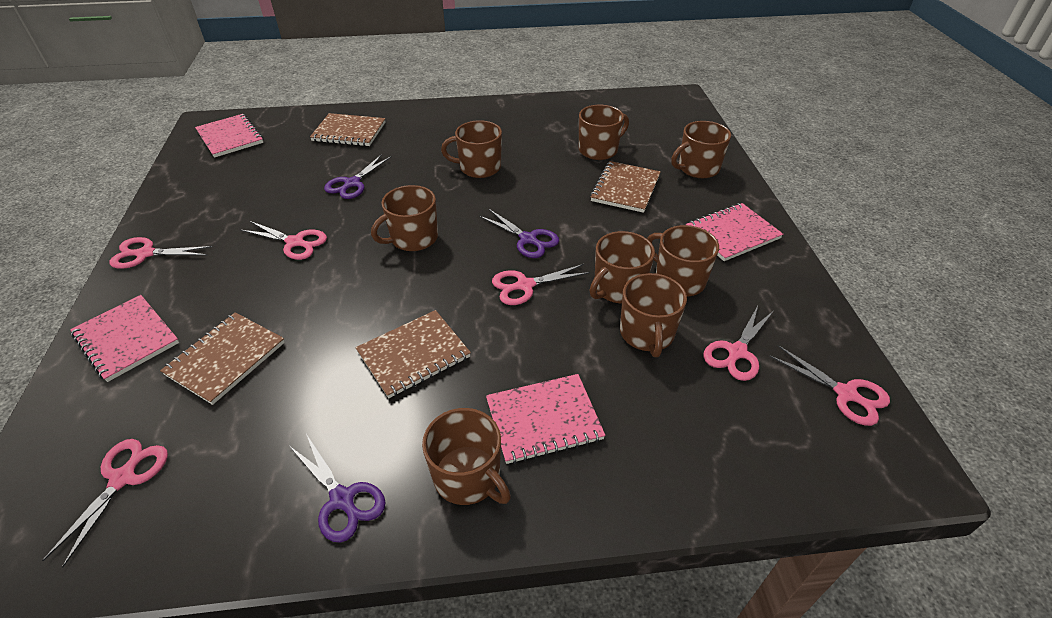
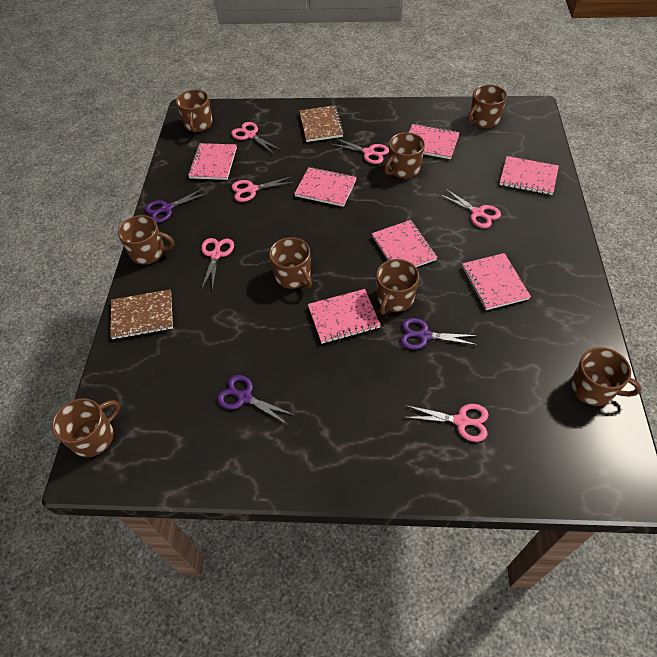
brown notebook: 4 -> 2
pink notebook: 4 -> 7

